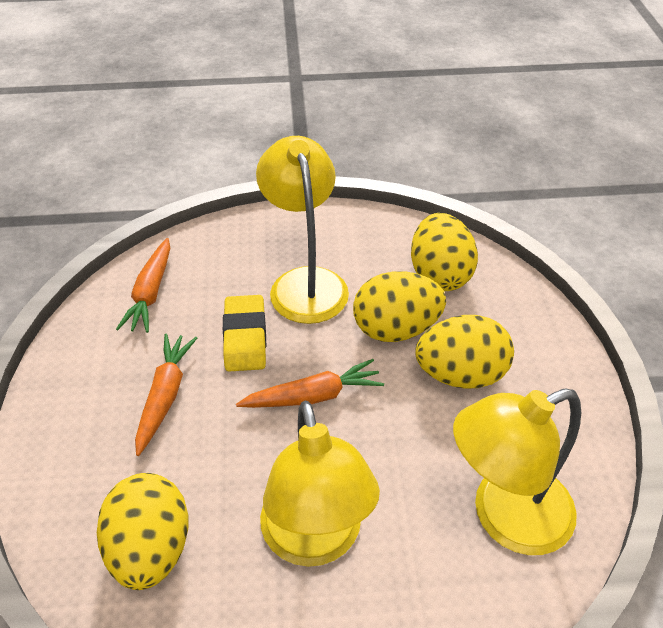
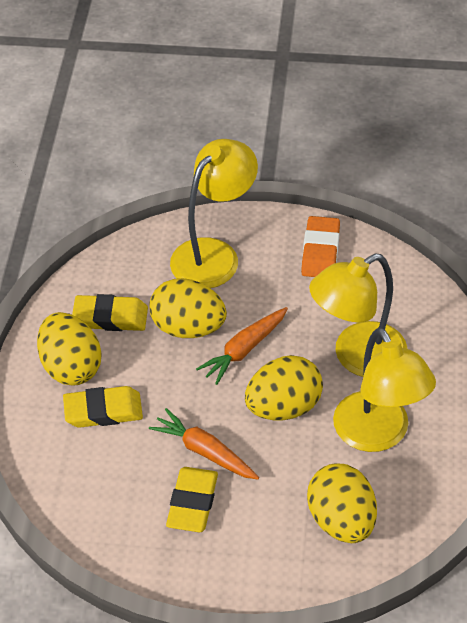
orange carrot: 3 -> 2
orange eraser: 0 -> 1
yellow eraser: 1 -> 3

